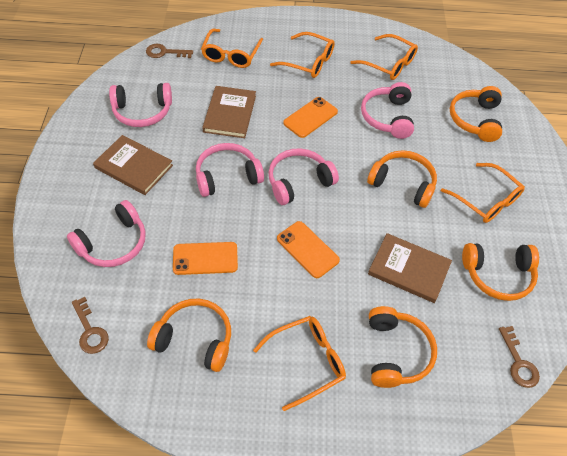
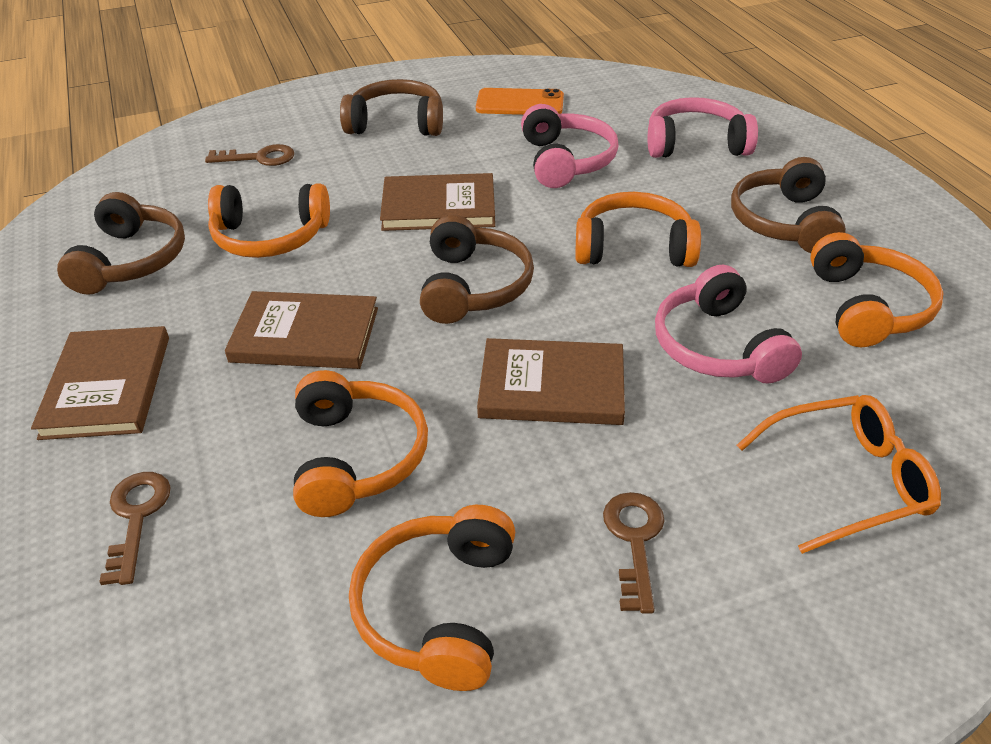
brown book: 3 -> 4
brown headphones: 0 -> 4
orange glasses: 5 -> 1
orange phone: 3 -> 1
pink headphones: 5 -> 3

